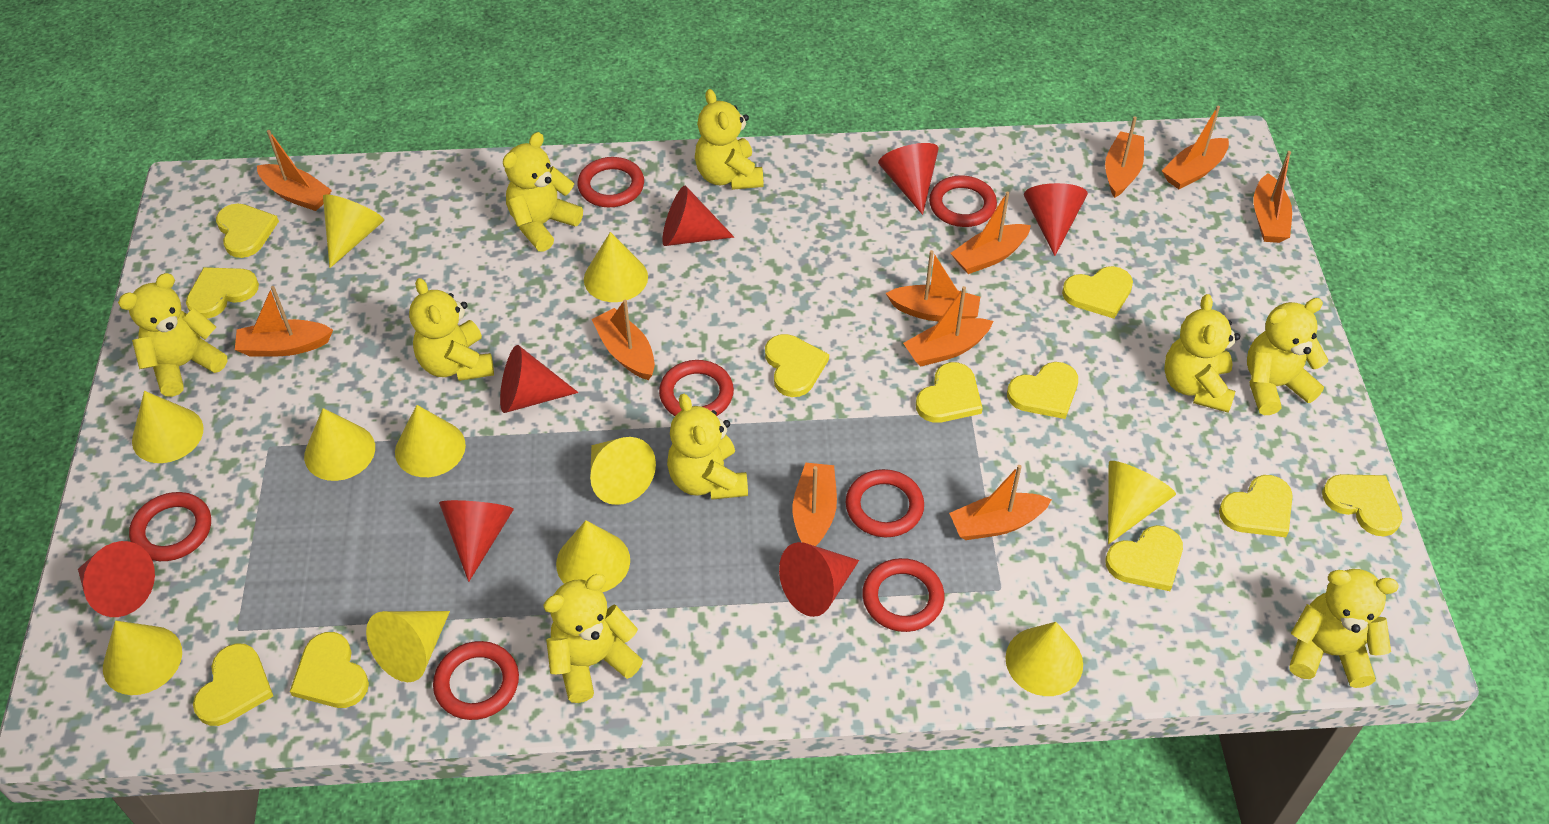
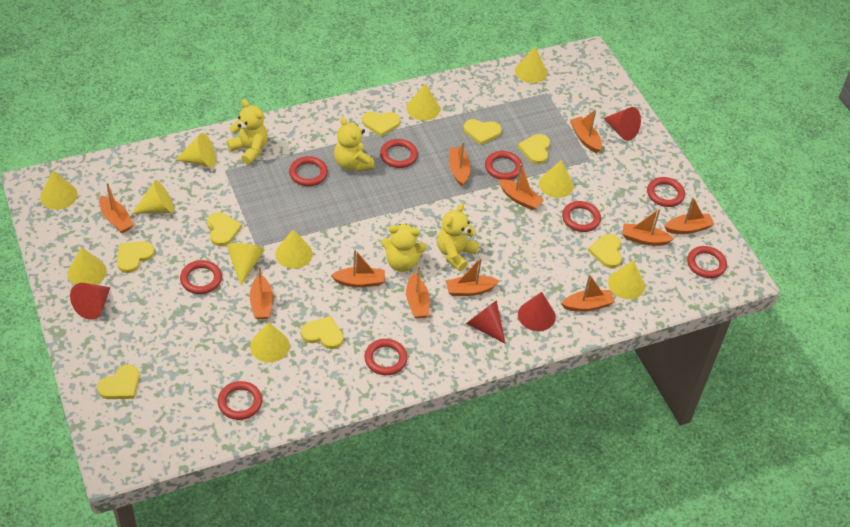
red cone: 7 -> 4
red ring: 7 -> 9
yellow heart: 11 -> 8
yellow teddy bear: 9 -> 4

